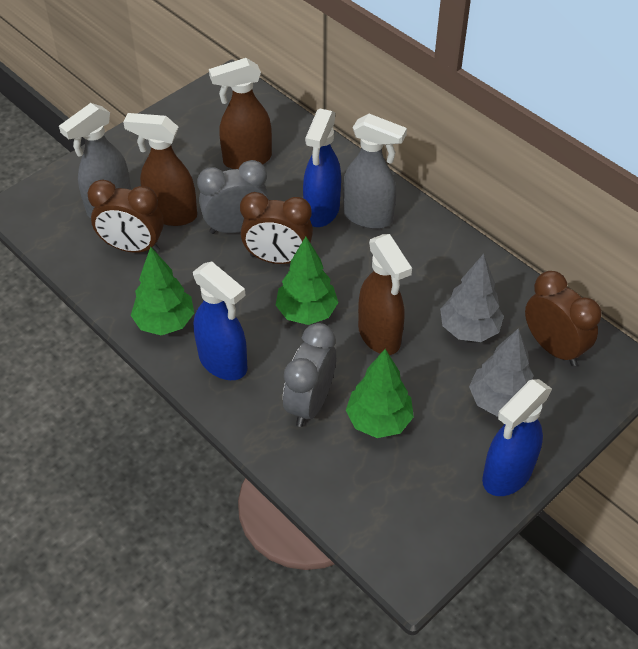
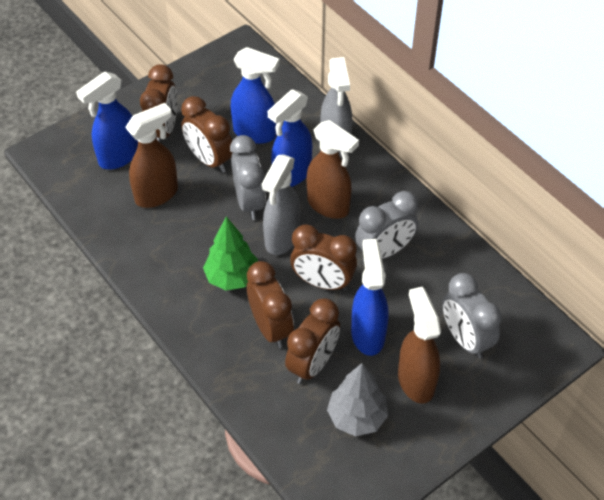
blue spray bottle: 3 -> 4
brown clock: 3 -> 5
green tree: 3 -> 1
grey clock: 2 -> 3
grey tree: 2 -> 1

